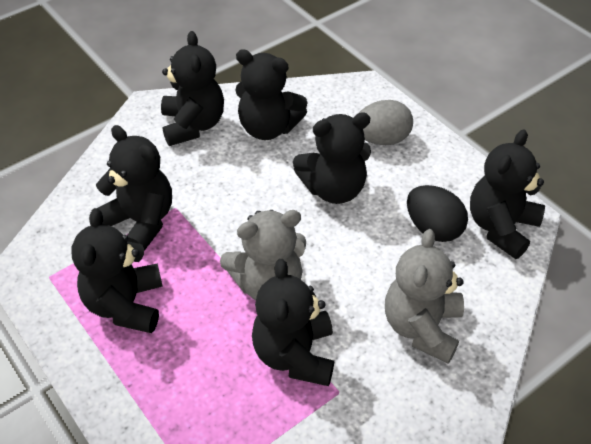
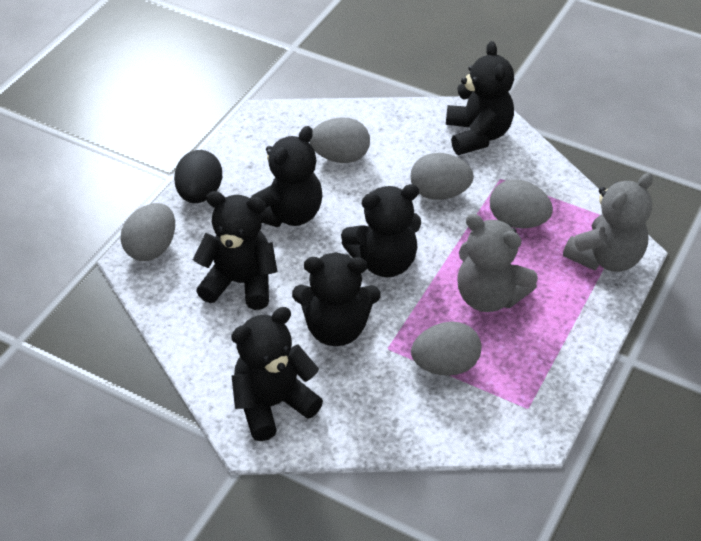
black teddy bear: 7 -> 6
grey egg: 1 -> 5

